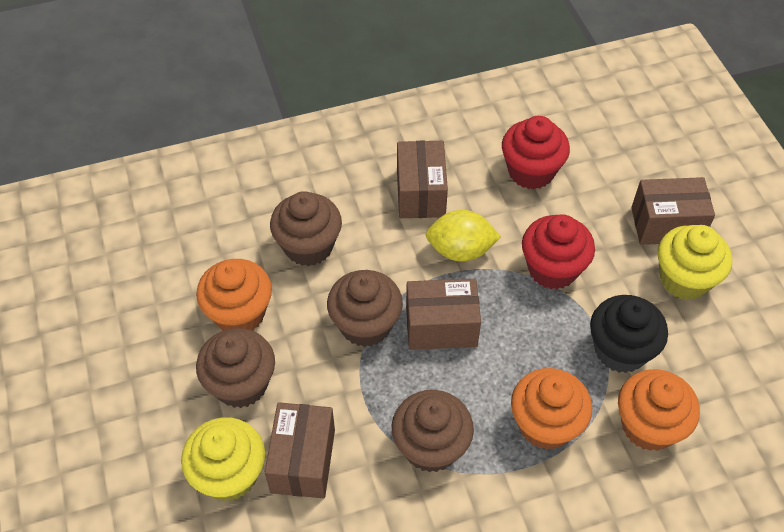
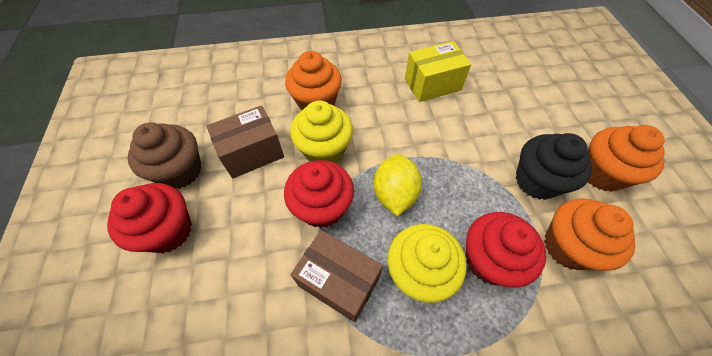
brown box: 4 -> 2
brown cupcake: 4 -> 1
red cupcake: 2 -> 3
yellow box: 0 -> 1

